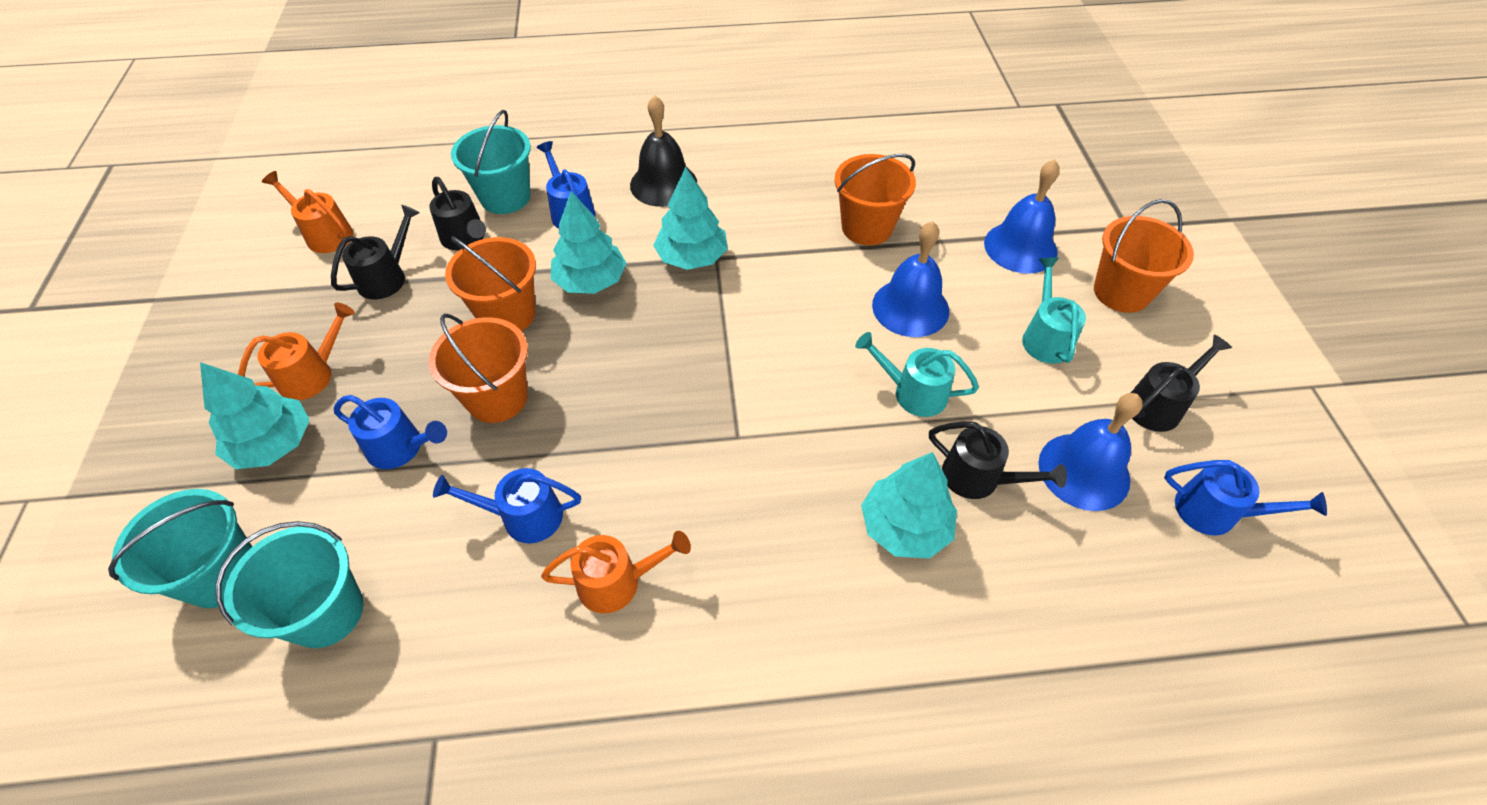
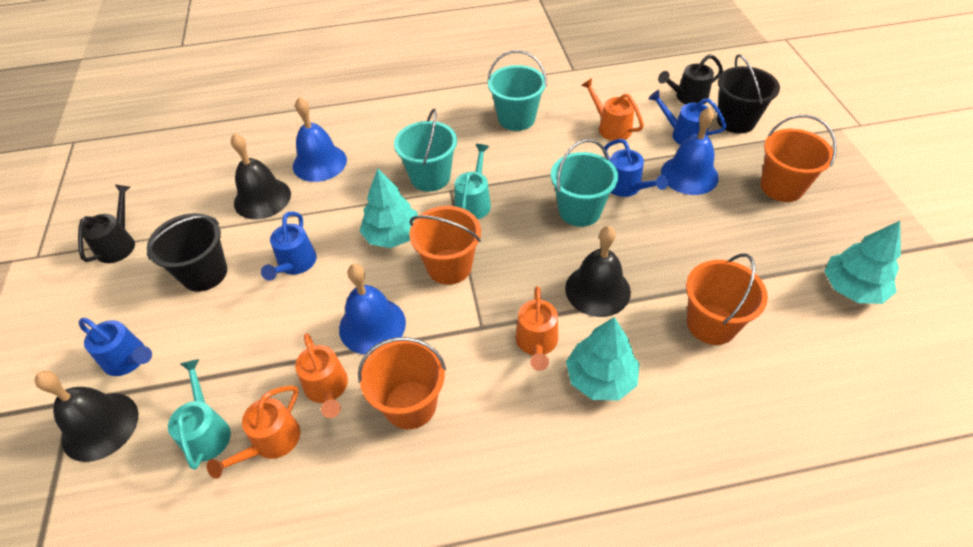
black bell: 1 -> 3
black bucket: 0 -> 2
black watering can: 4 -> 2
orange watering can: 3 -> 4
turquoise tree: 4 -> 3

